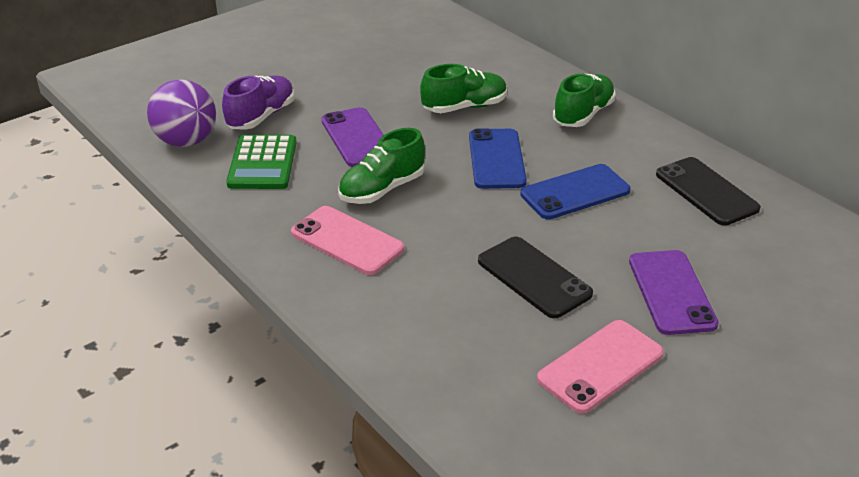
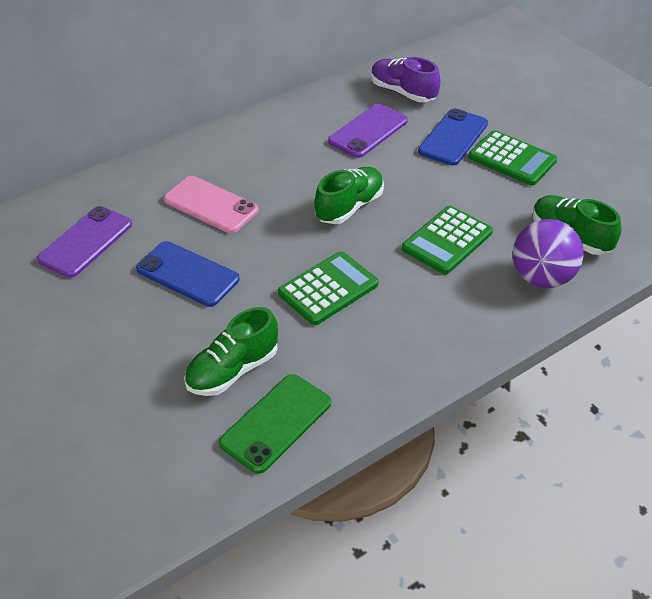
black phone: 2 -> 0
green calculator: 1 -> 3
green phone: 0 -> 1
pink phone: 2 -> 1

